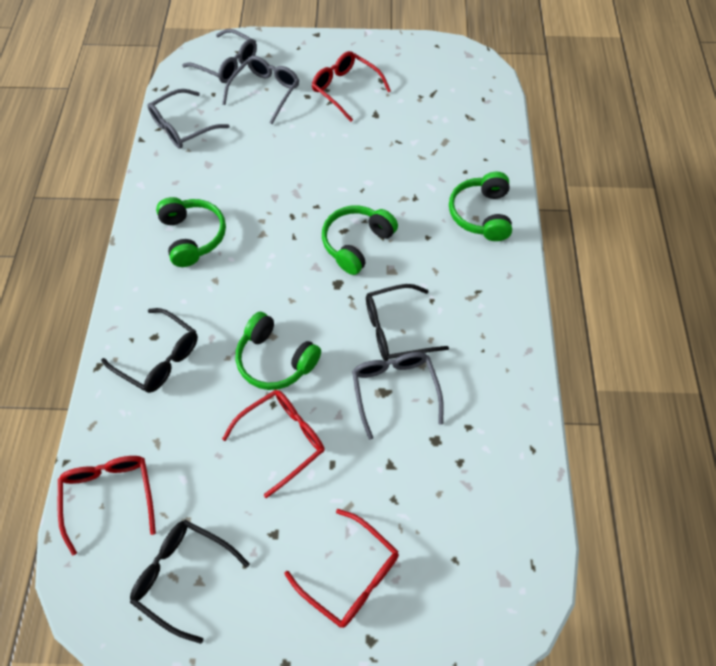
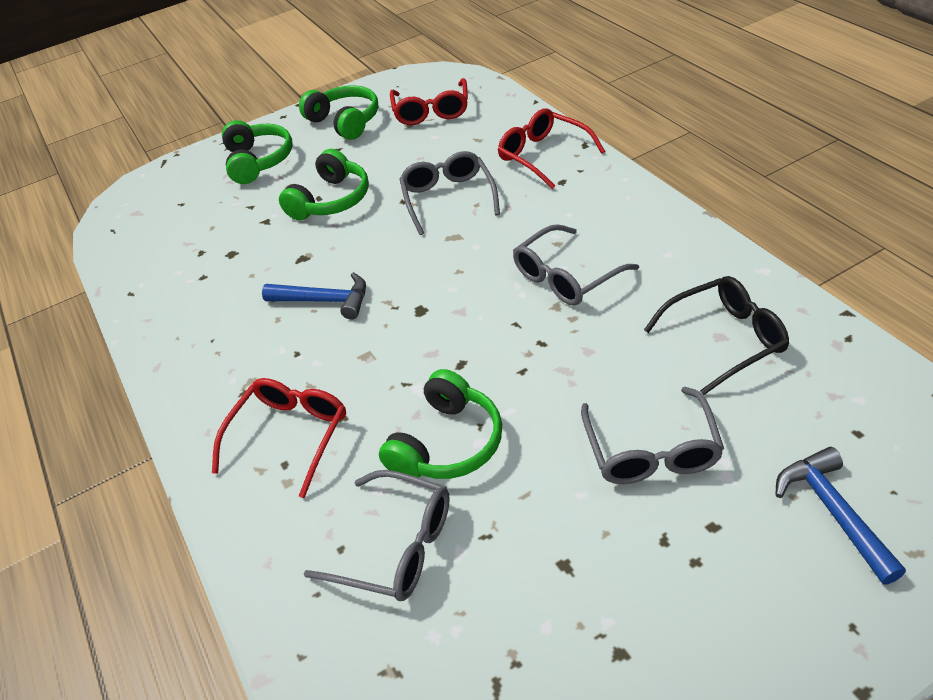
black glasses: 3 -> 1
blue hammer: 0 -> 2
red glasses: 4 -> 3

